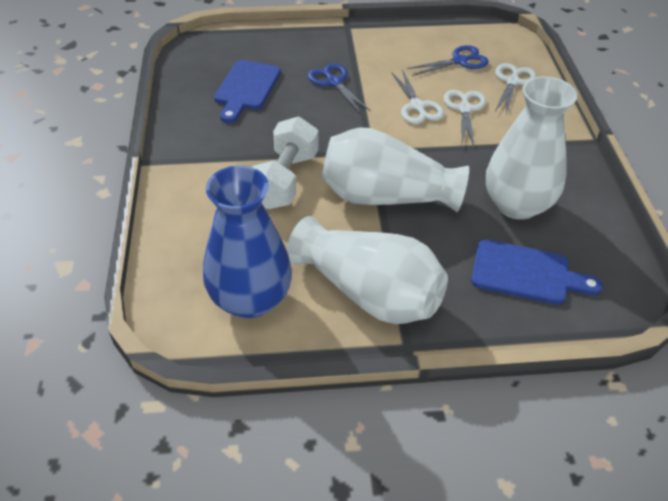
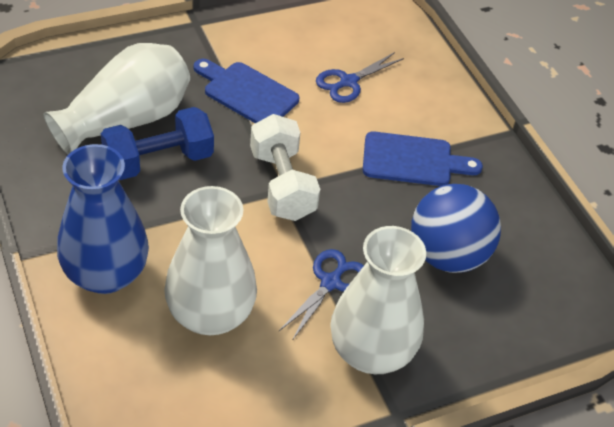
blue ball: 0 -> 1
blue dumbbell: 0 -> 1
white scissors: 3 -> 0

